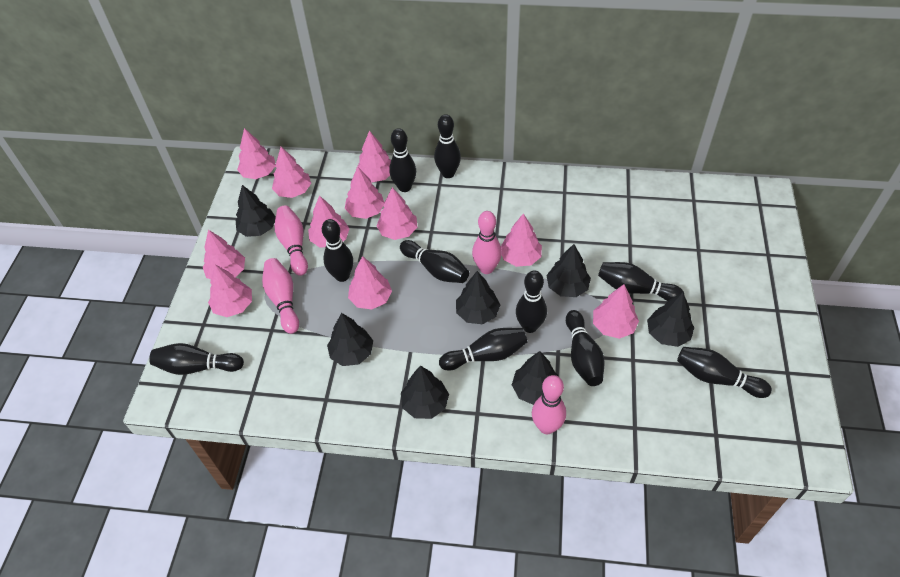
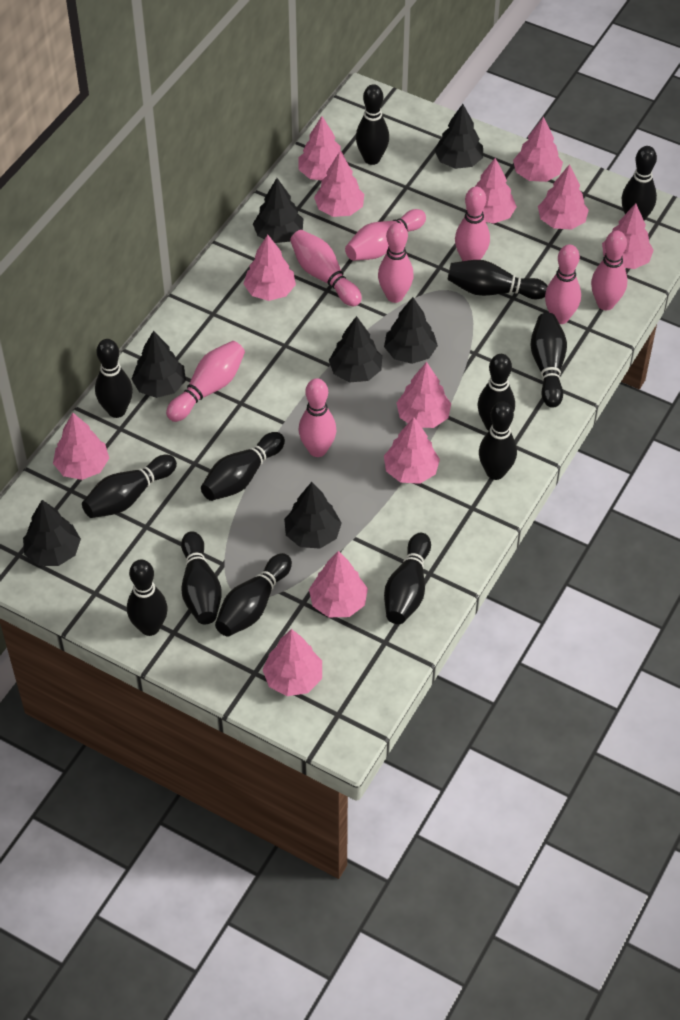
black bowling pin: 10 -> 13
pink bowling pin: 4 -> 8
pink tree: 11 -> 12

